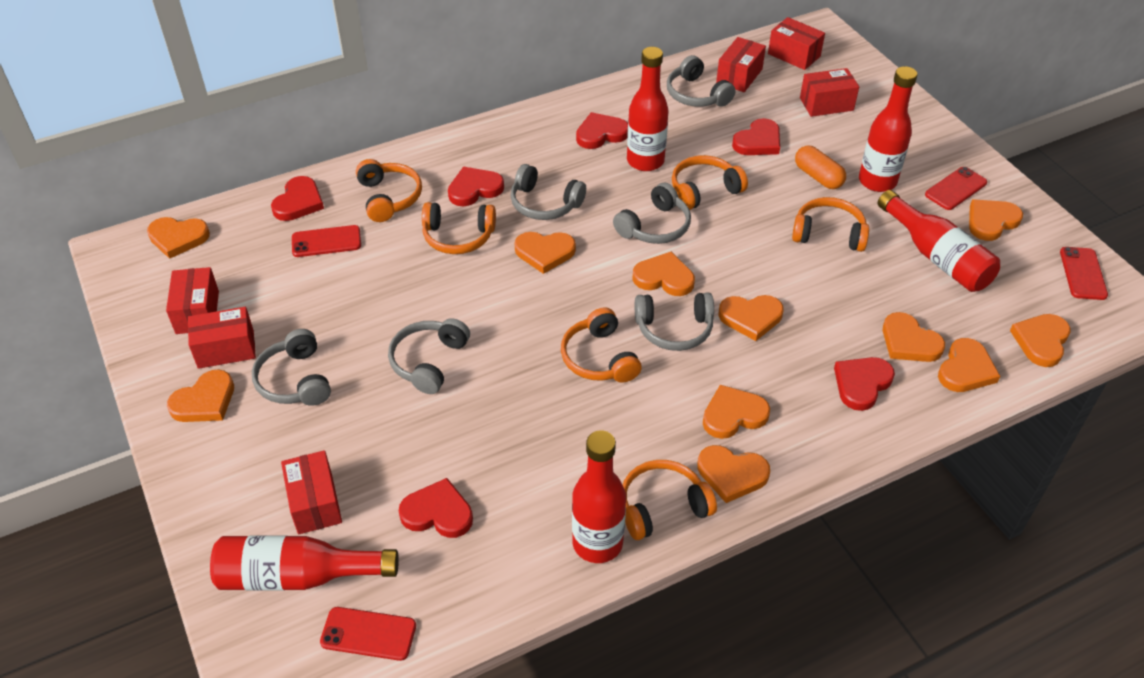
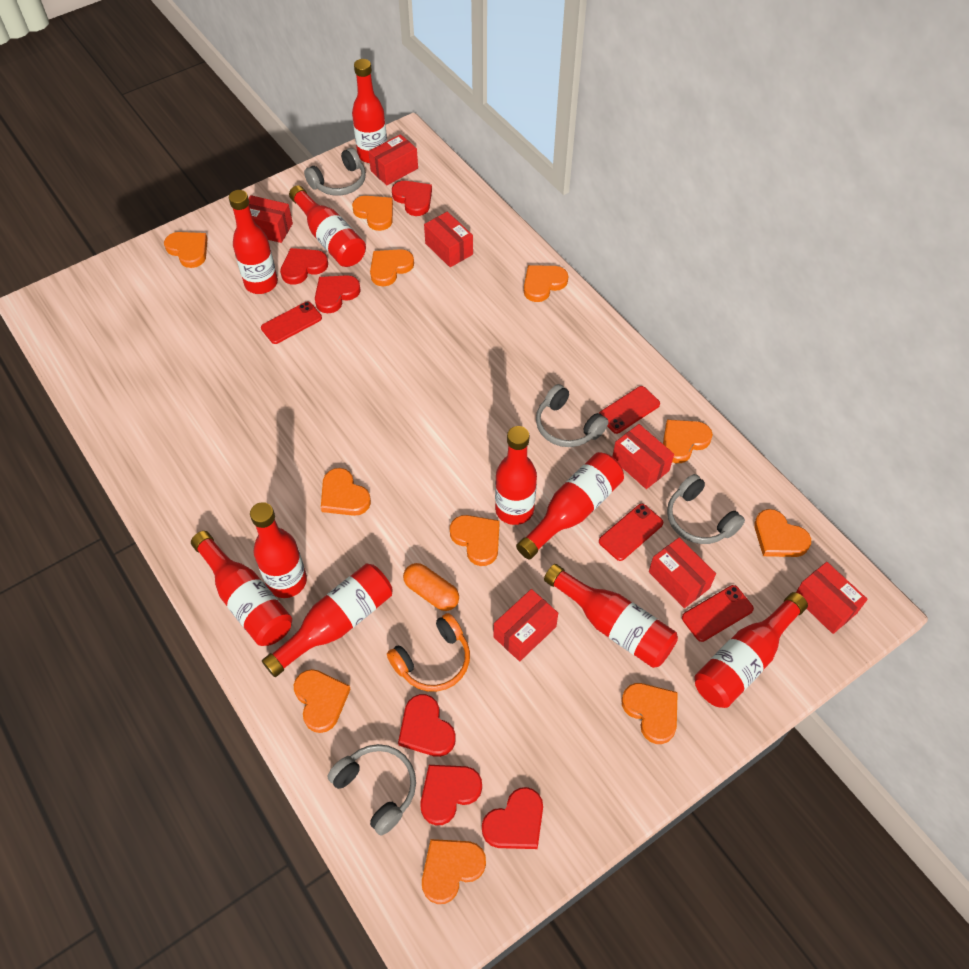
grey headphones: 6 -> 4
orange headphones: 6 -> 1
red bottle: 5 -> 10
red box: 6 -> 7

